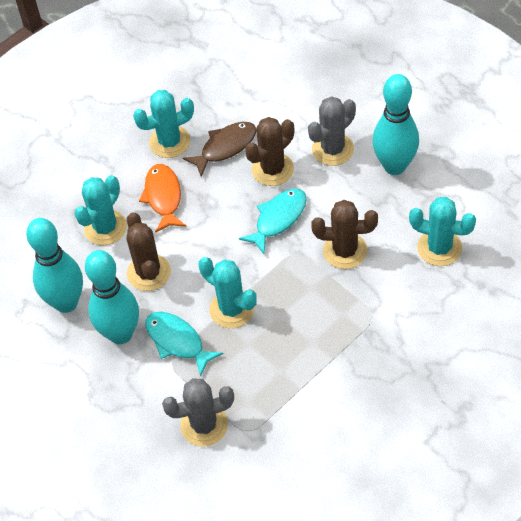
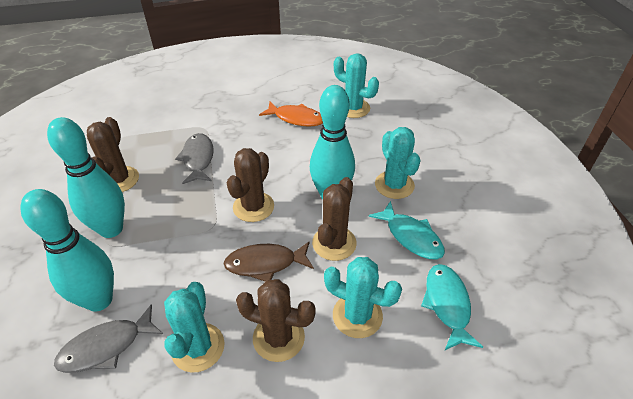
brown cactus: 3 -> 4
grey cactus: 2 -> 0
grey fish: 0 -> 2

